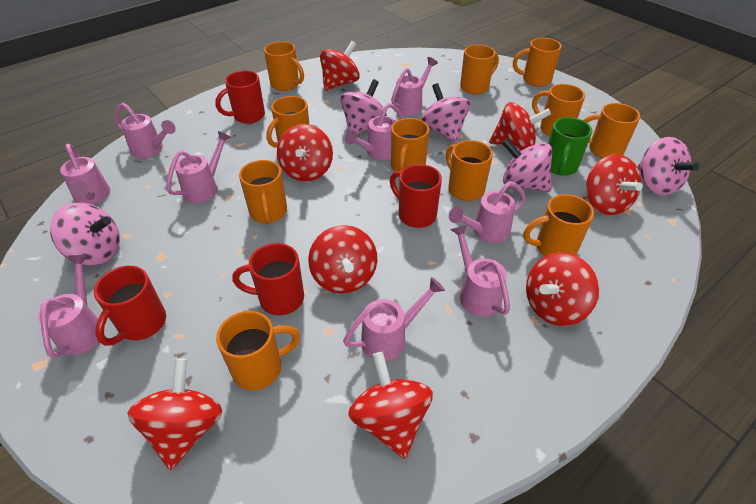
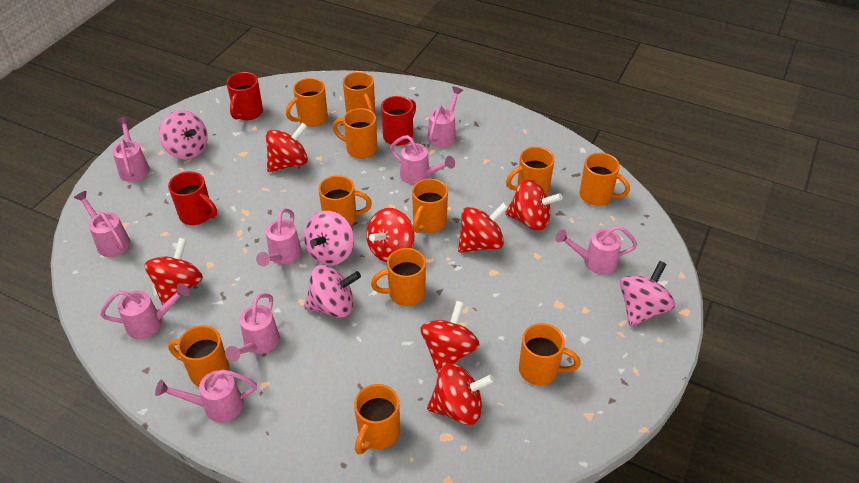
green mug: 1 -> 0
pink spinning top: 5 -> 4
red mug: 4 -> 3
red spinning top: 8 -> 7

